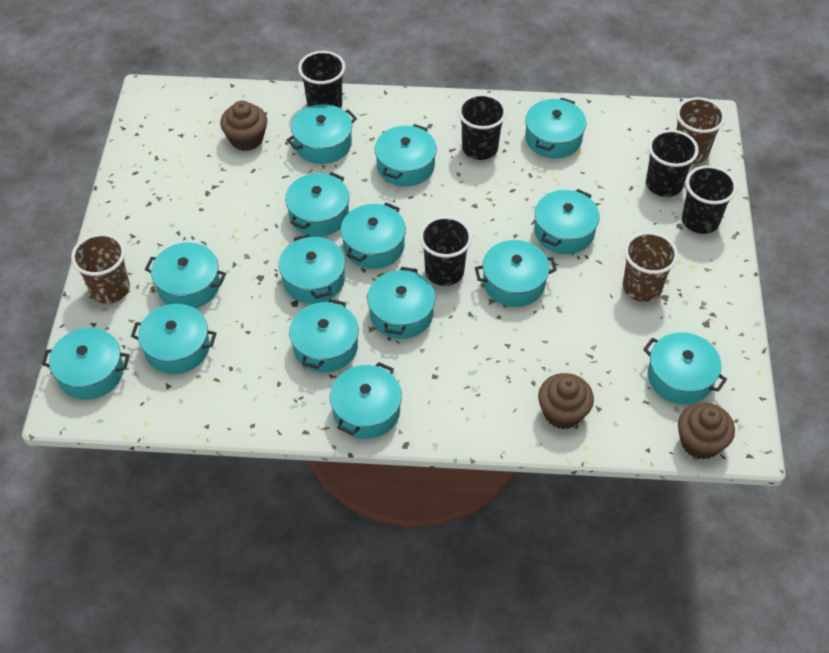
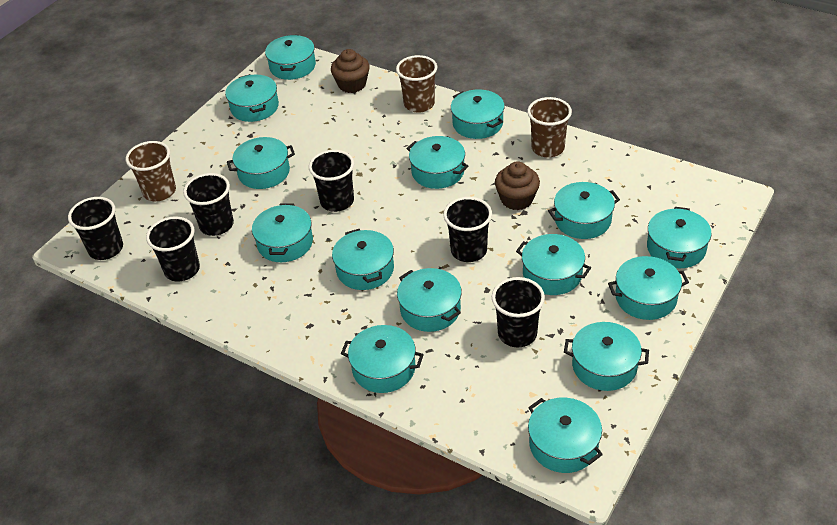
black cup: 5 -> 6
brown cupcake: 3 -> 2

